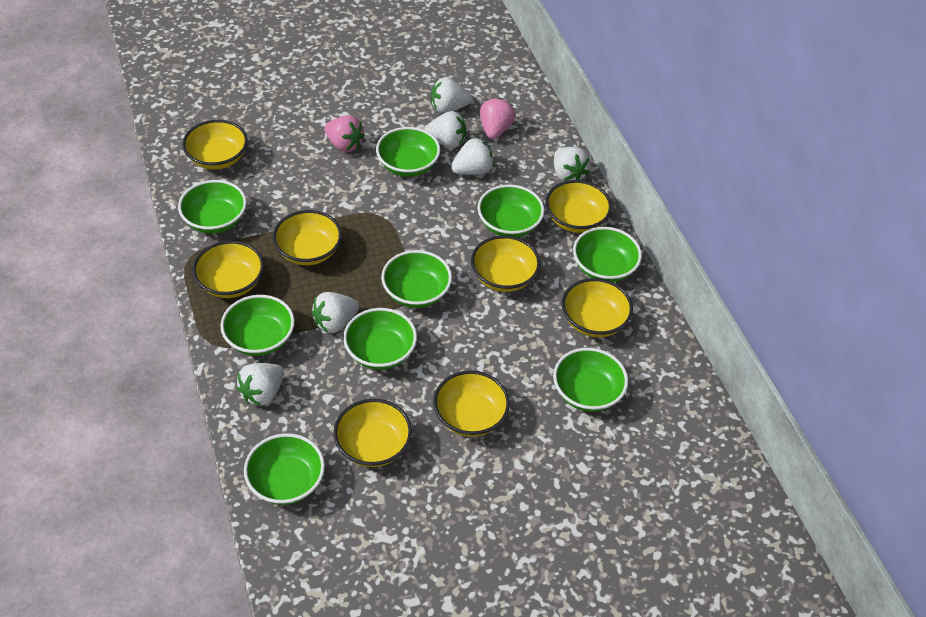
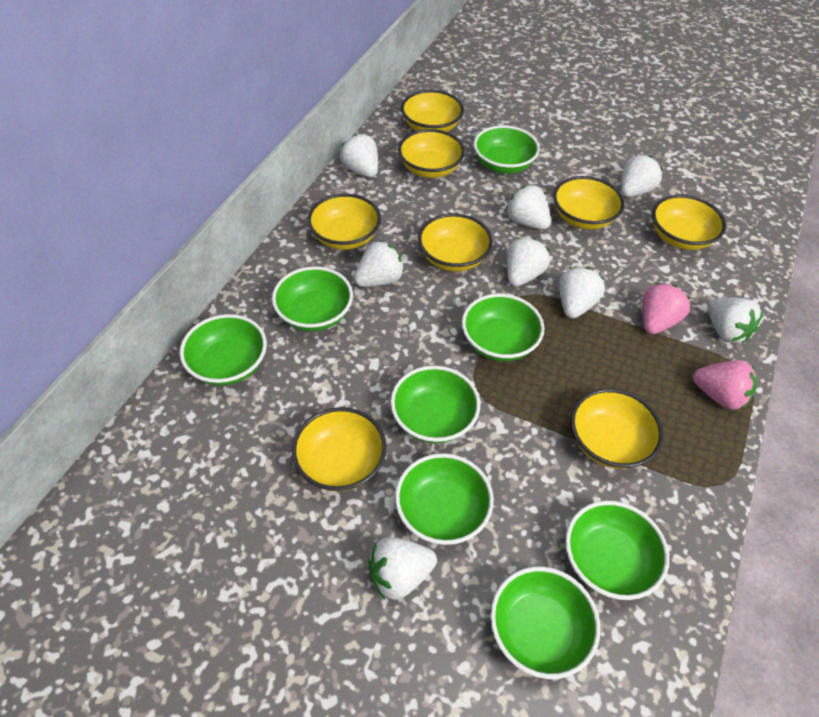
green bowl: 9 -> 8
white strawberry: 6 -> 8

